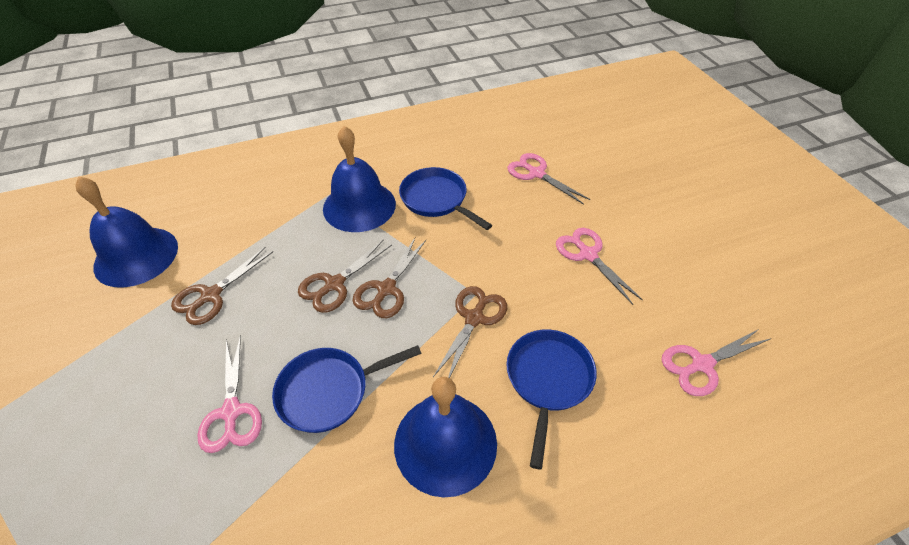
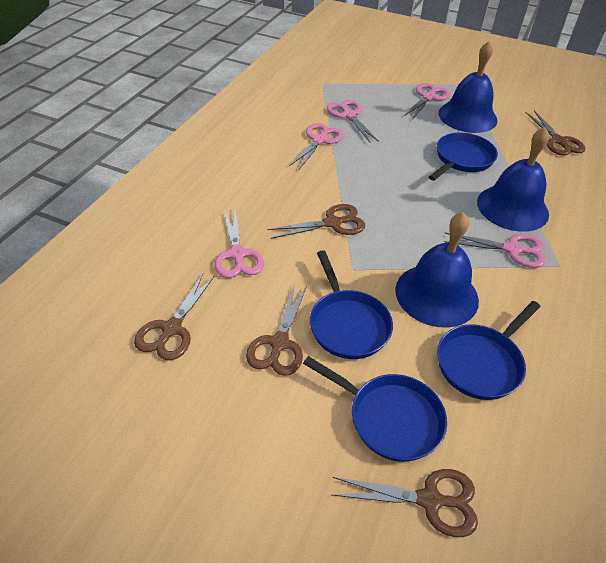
blue pan: 3 -> 4
brown scissors: 4 -> 5
pink scissors: 4 -> 5

